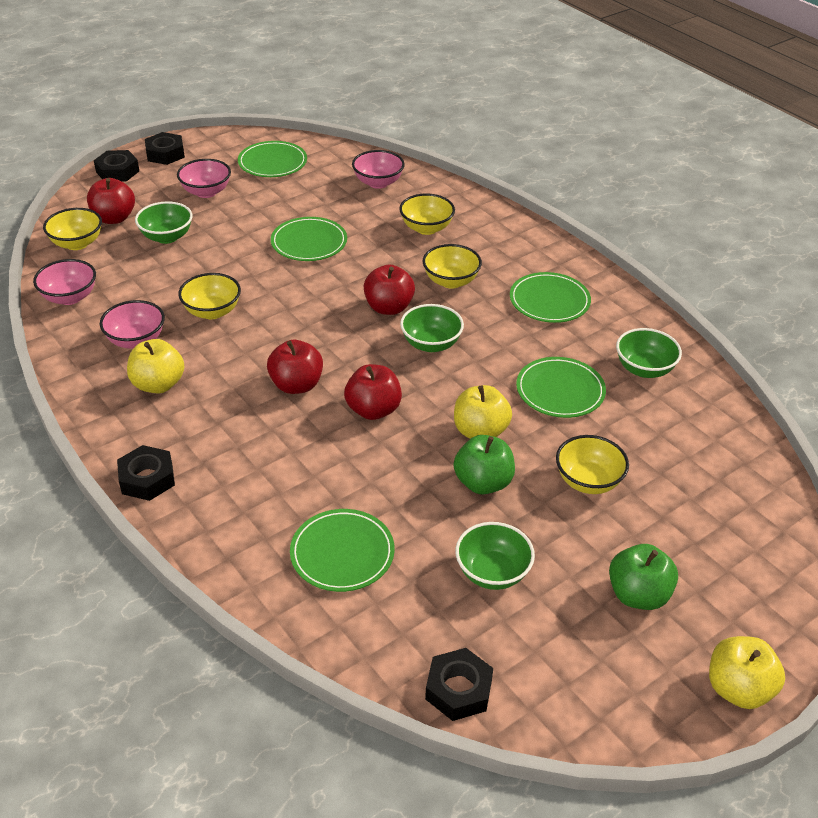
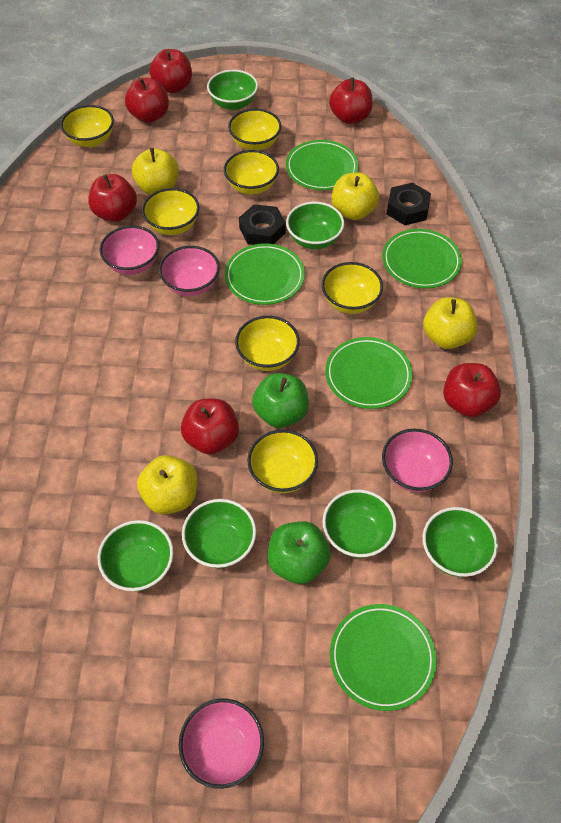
black nut: 4 -> 2
green bowl: 4 -> 6
red apple: 4 -> 6
yellow apple: 3 -> 4
yellow bowl: 5 -> 7

